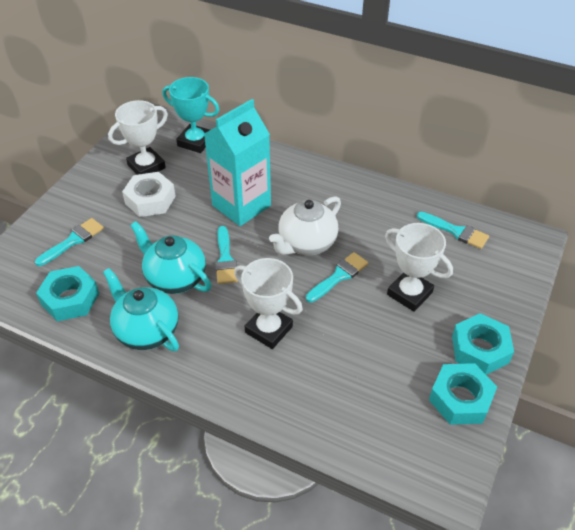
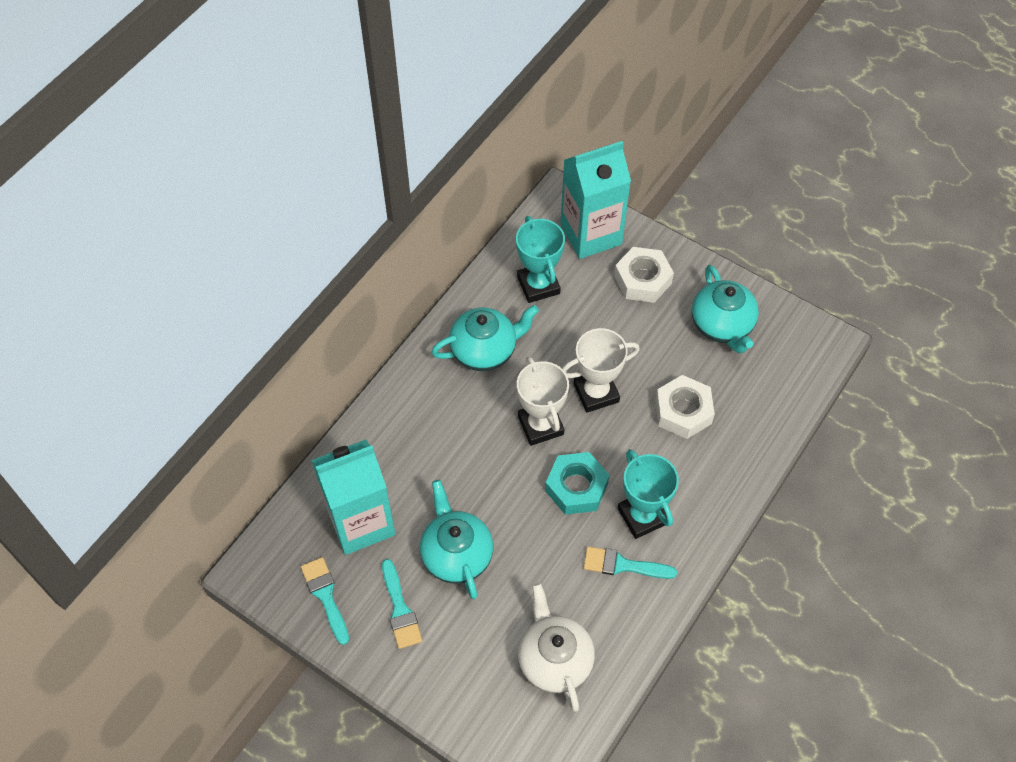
turquoise brush: 4 -> 3
turquoise carton: 1 -> 2
turquoise nut: 3 -> 1
turquoise teapot: 2 -> 3
turquoise trophy: 1 -> 2
white nut: 1 -> 2
white trophy: 3 -> 2

